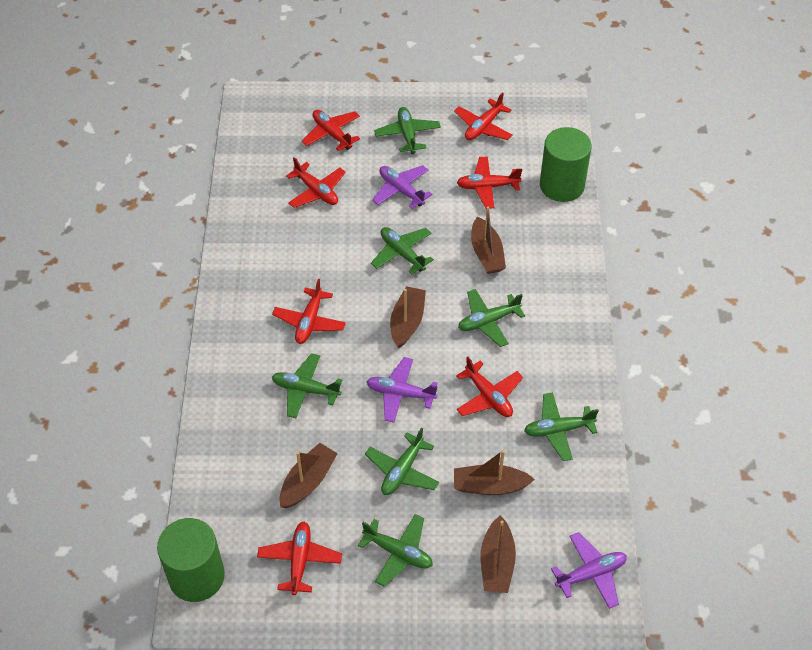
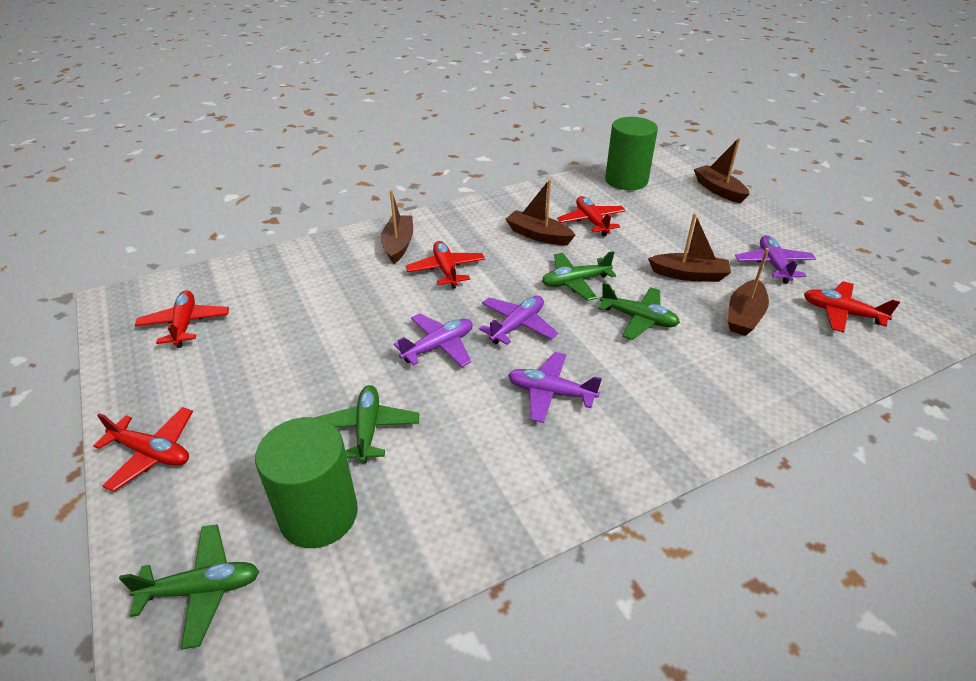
green plane: 7 -> 4
purple plane: 3 -> 4
red plane: 7 -> 5

